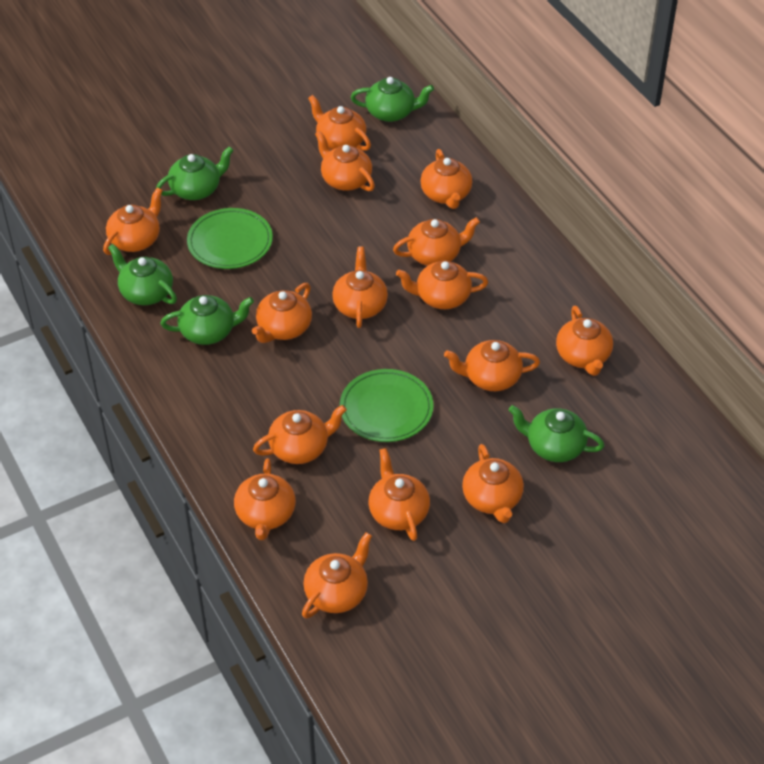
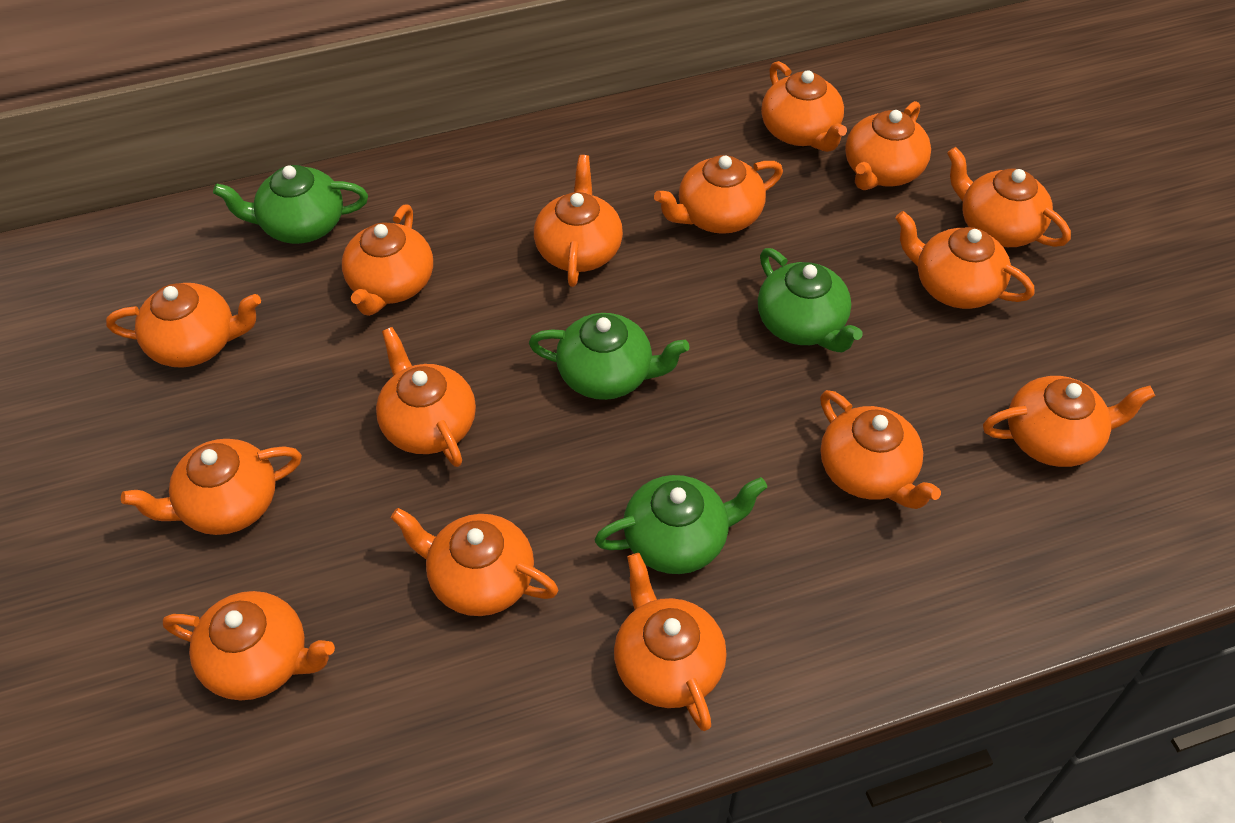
green plate: 2 -> 0
green teapot: 5 -> 4

